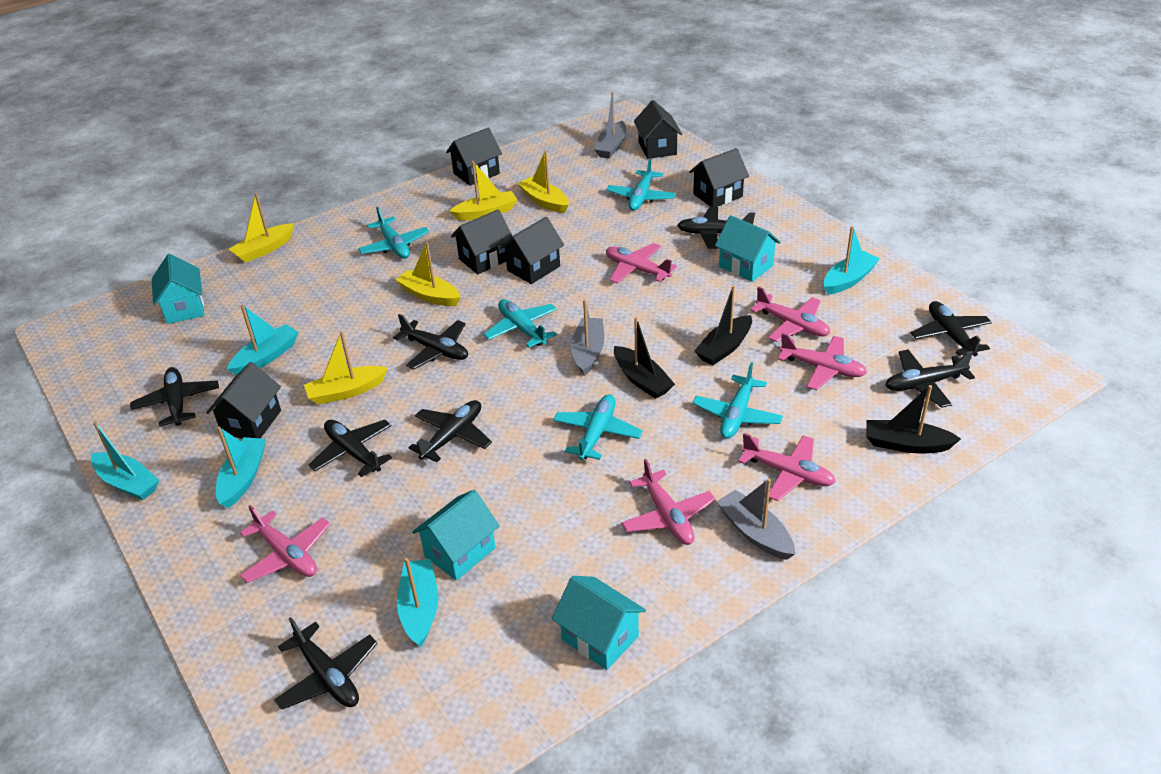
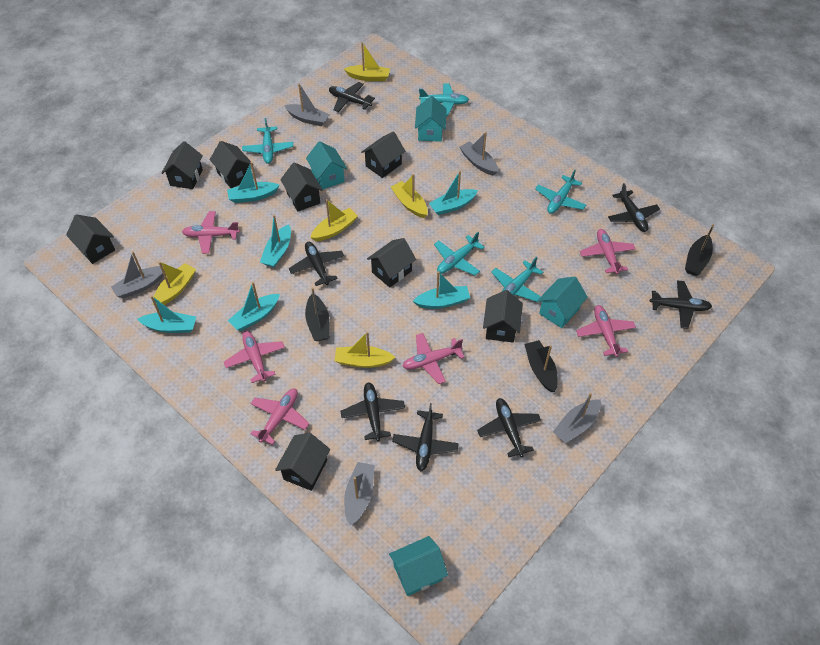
black house: 6 -> 8
black plane: 8 -> 7
grey boat: 3 -> 5
turquoise boat: 5 -> 6

